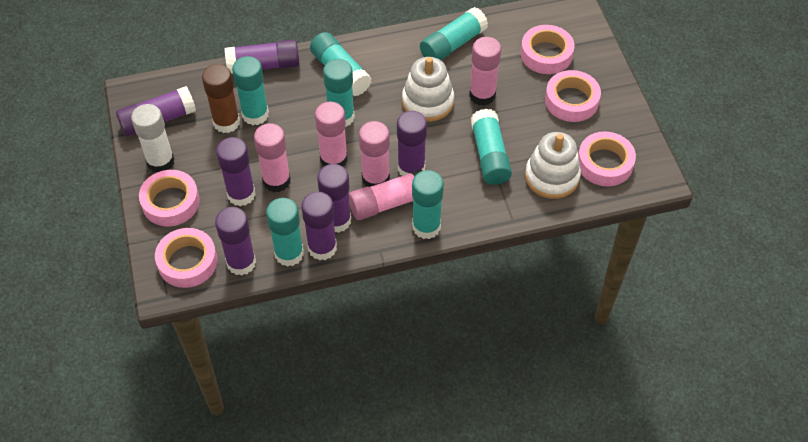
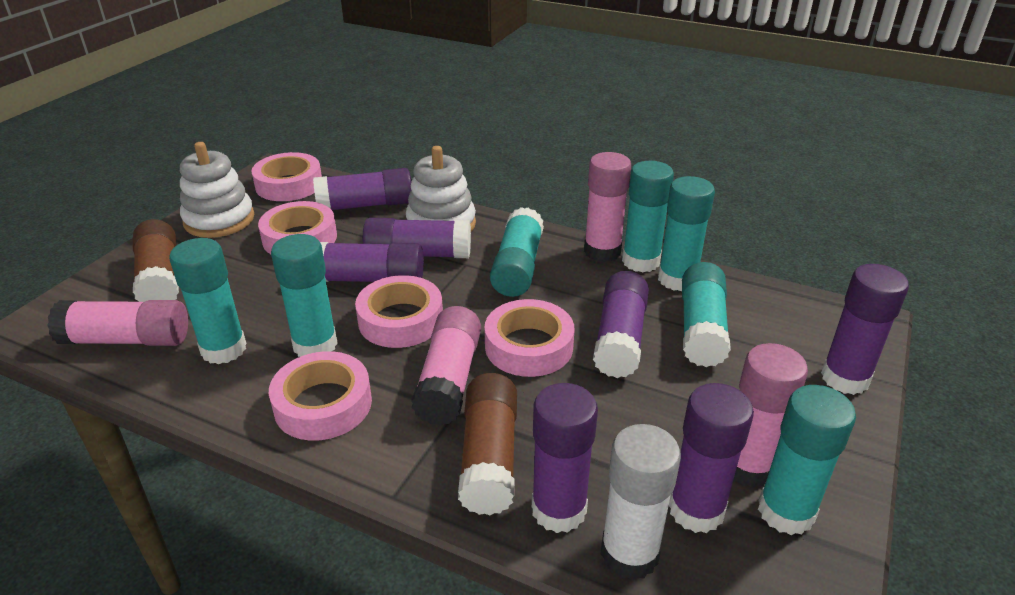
brown glue stick: 1 -> 2
pink glue stick: 5 -> 4

